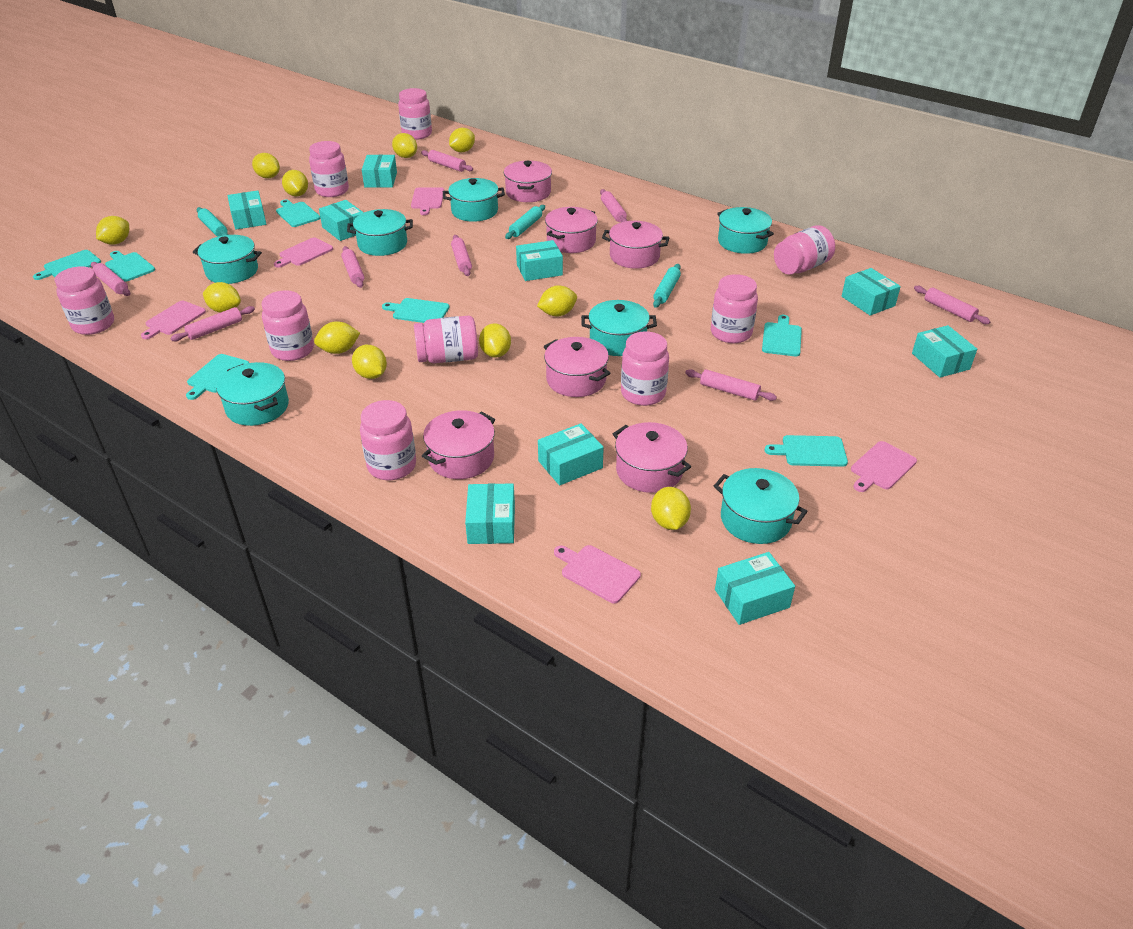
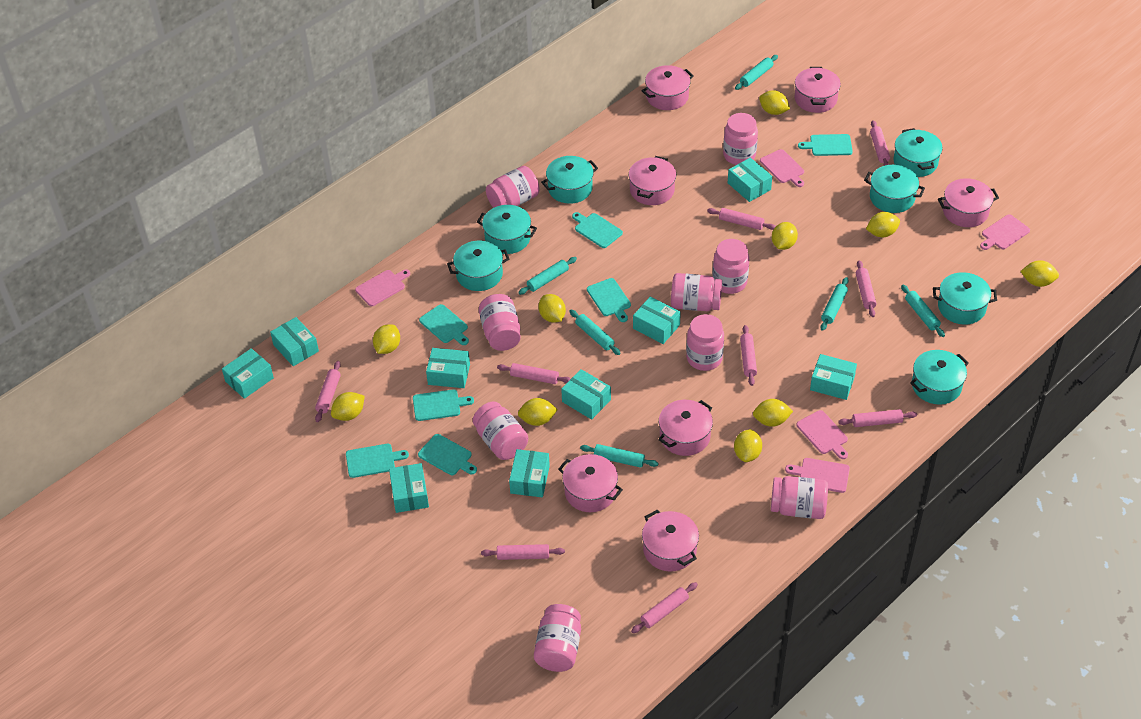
pink pot: 6 -> 7
pink rolling pin: 8 -> 9
turquoise rolling pin: 3 -> 6
yellow lemon: 11 -> 10

